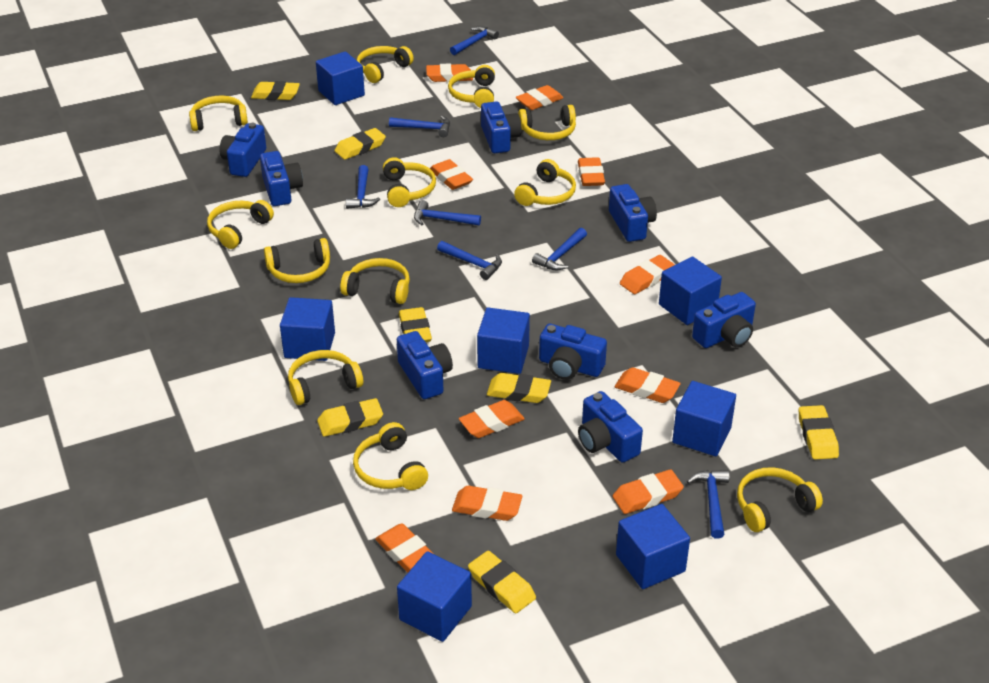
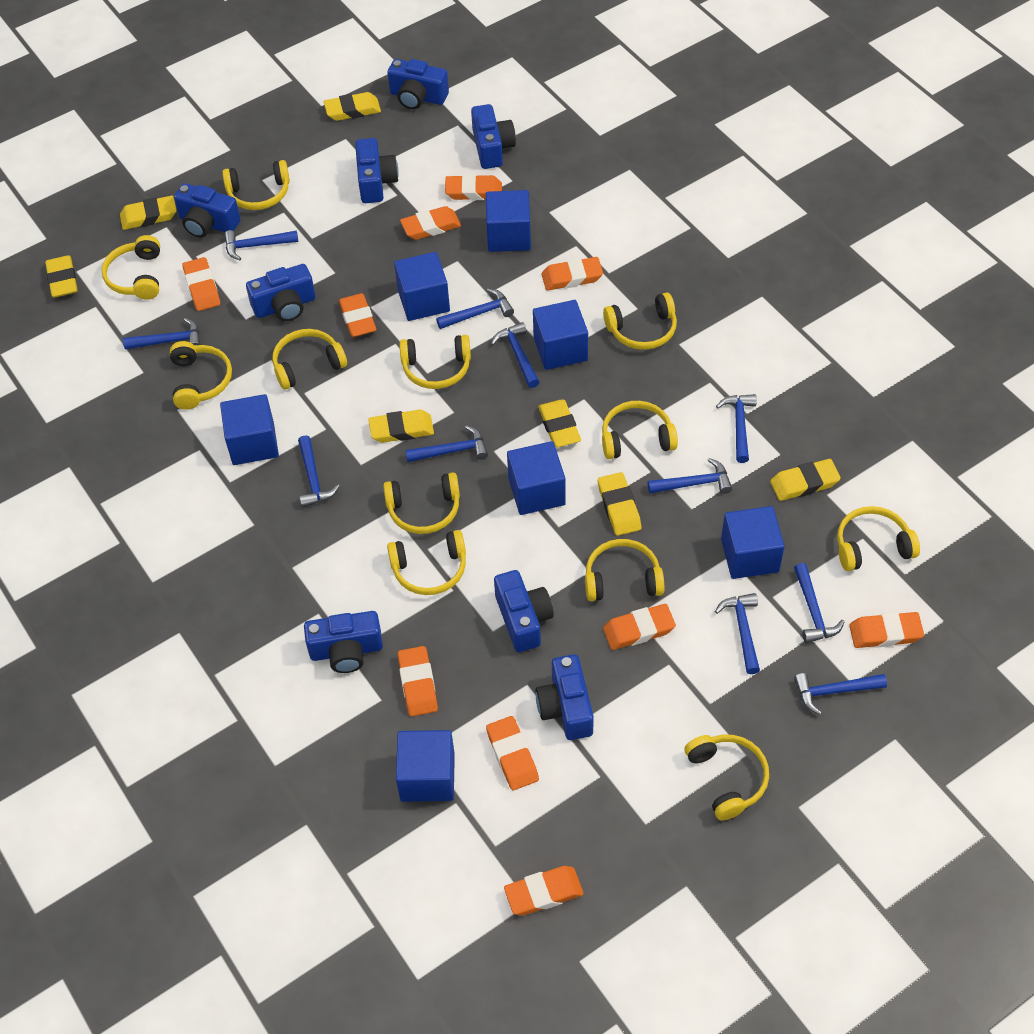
blue hammer: 7 -> 11

